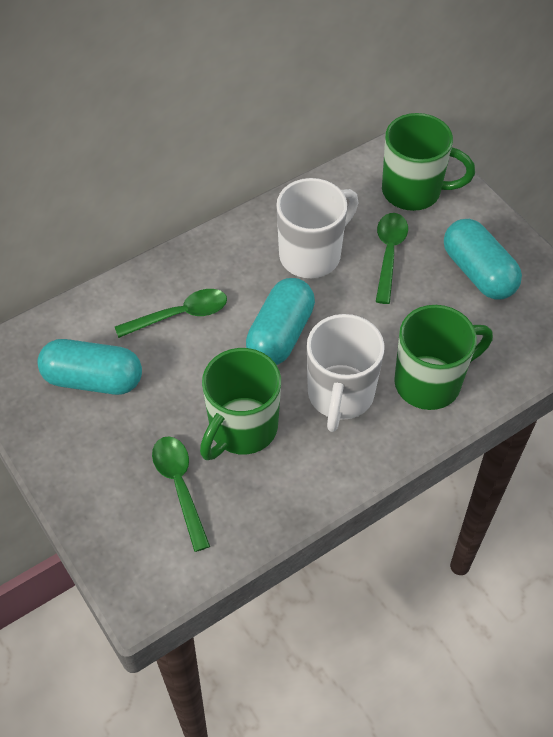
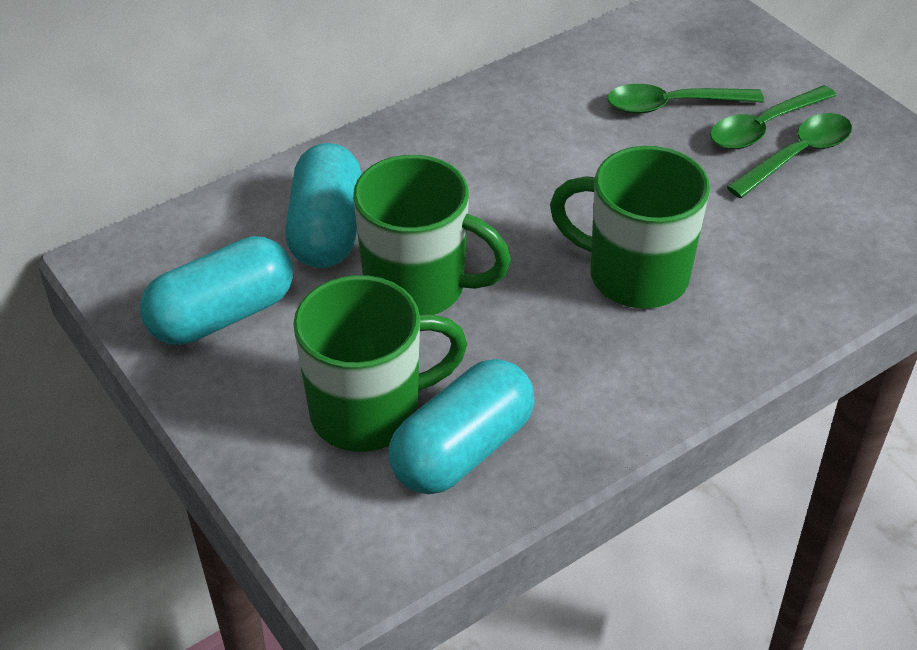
white mug: 2 -> 0

